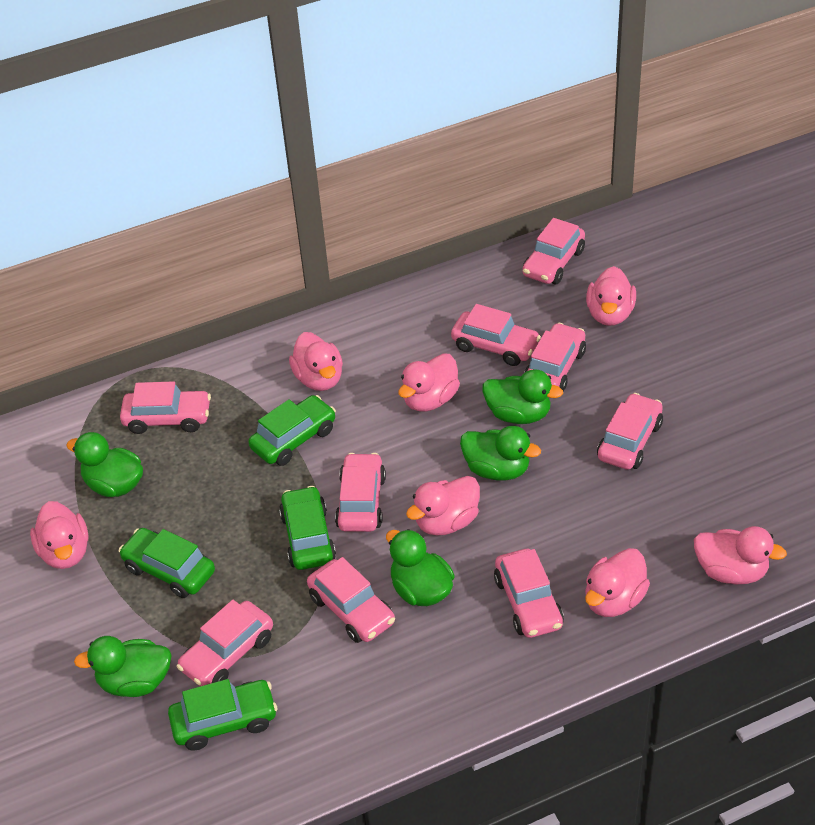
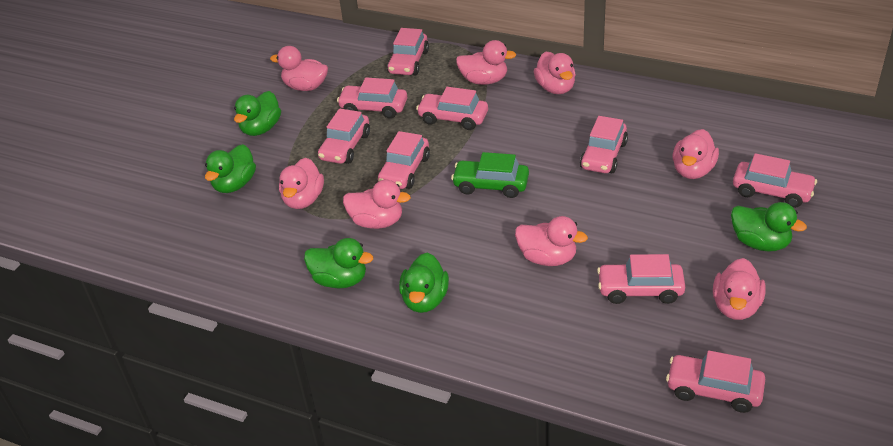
green car: 4 -> 1
pink duck: 7 -> 8

